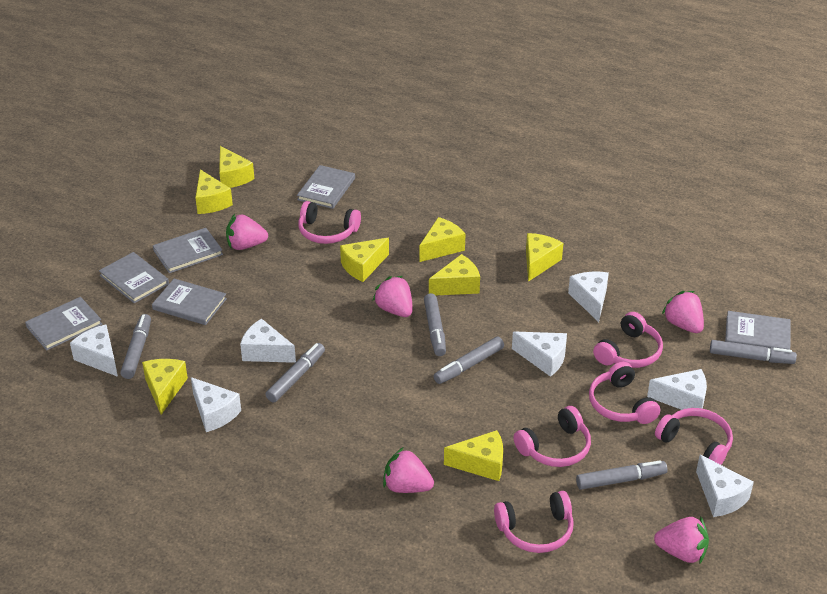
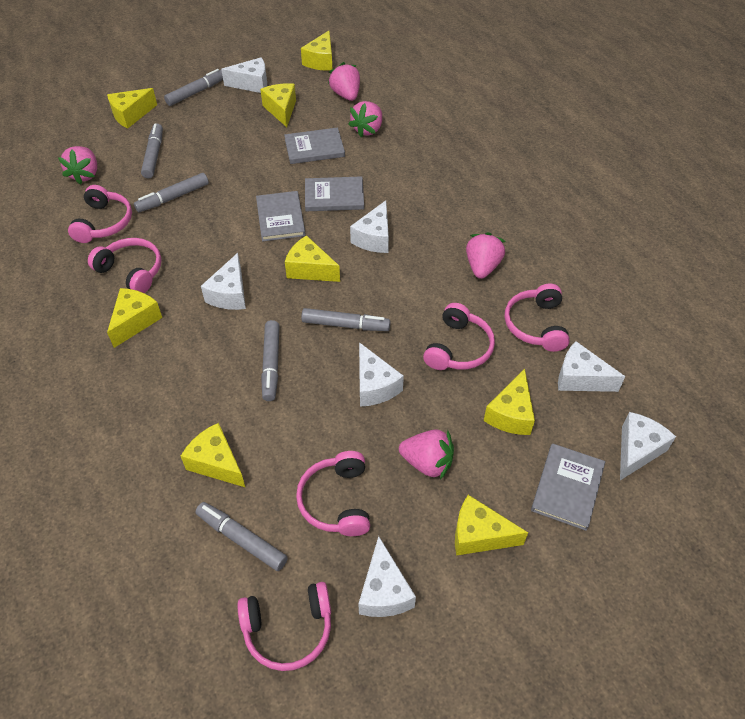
grey book: 6 -> 4

